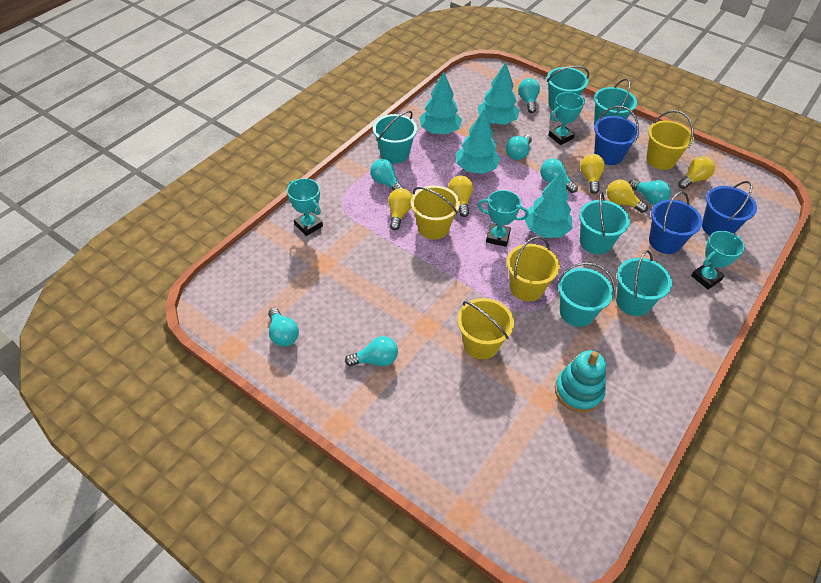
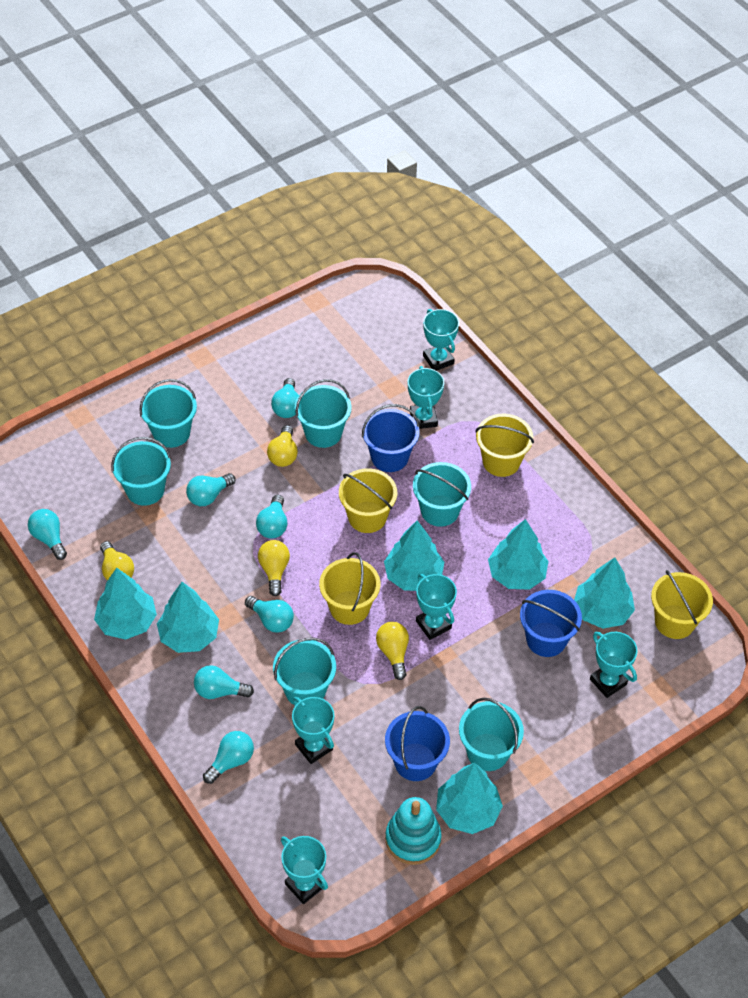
turquoise tree: 4 -> 6
turquoise trophy: 4 -> 6
yellow light bulb: 5 -> 4

